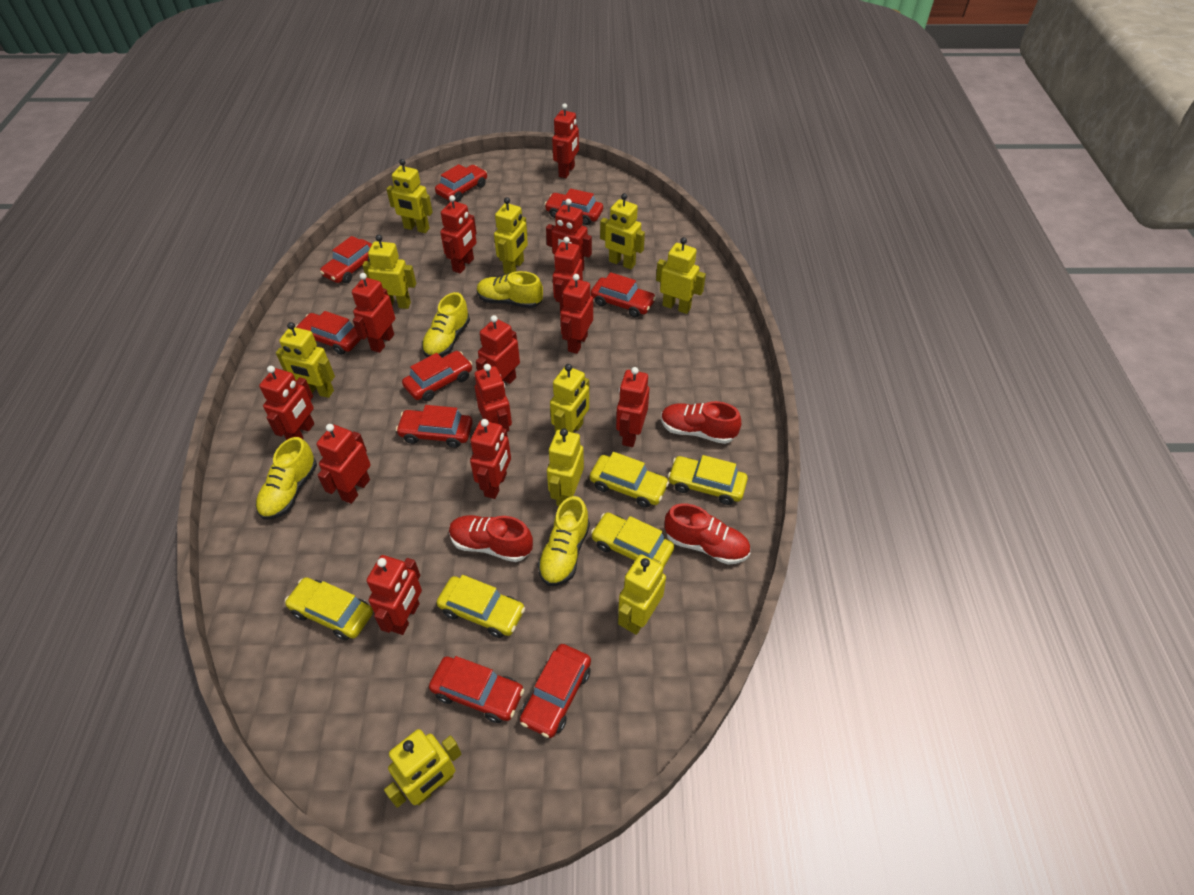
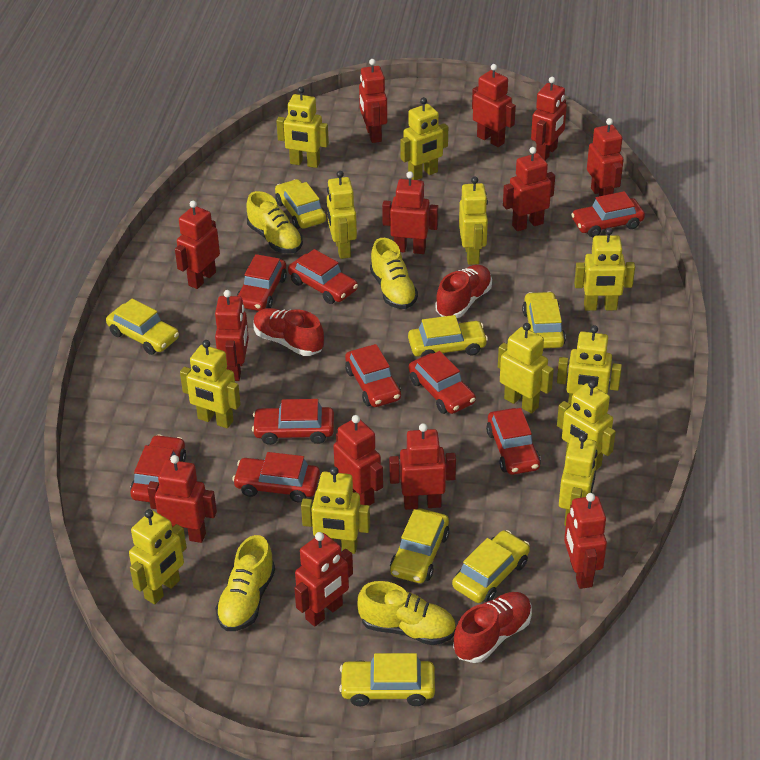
yellow car: 5 -> 7
yellow robot: 10 -> 12

